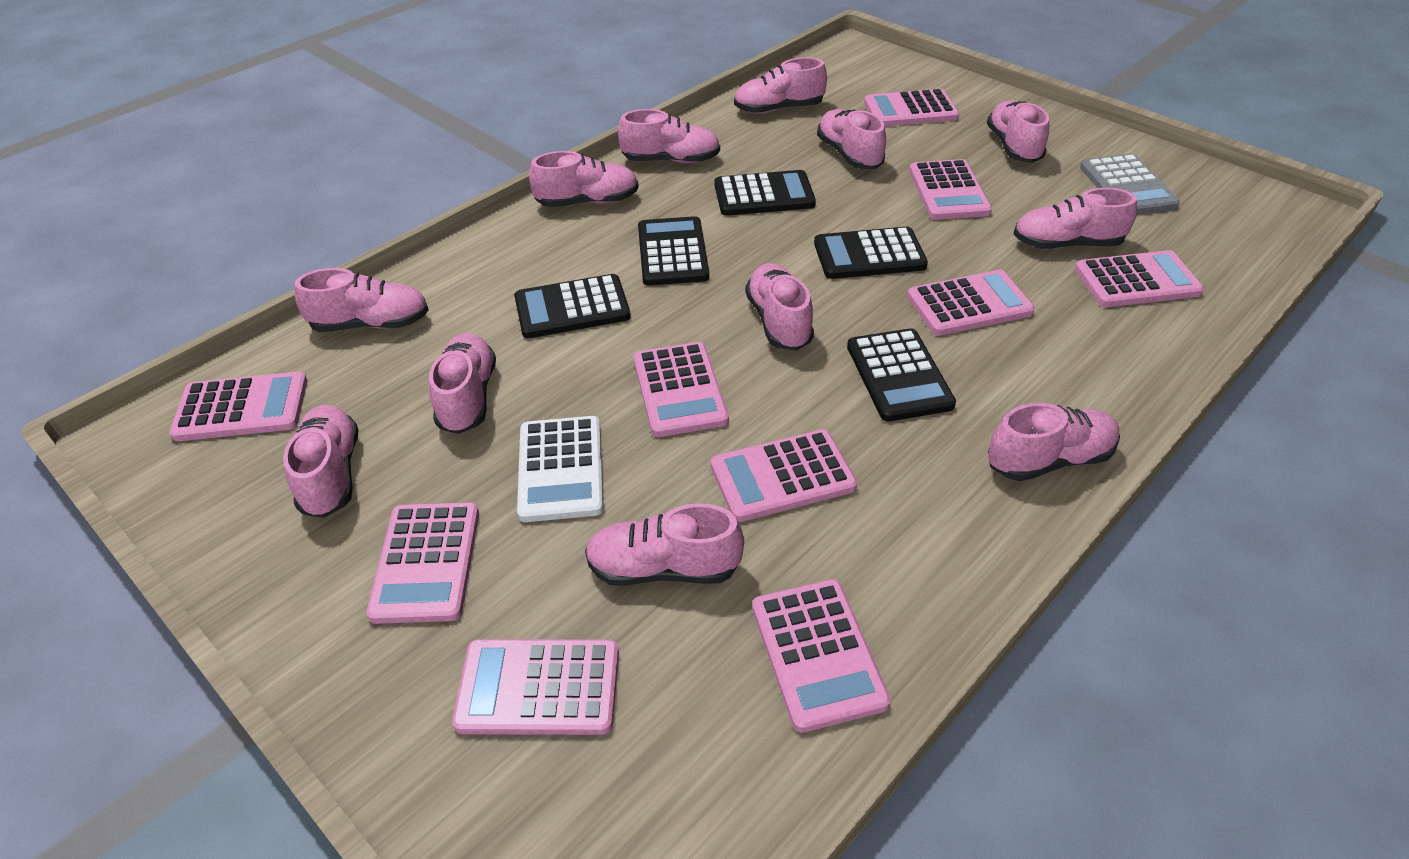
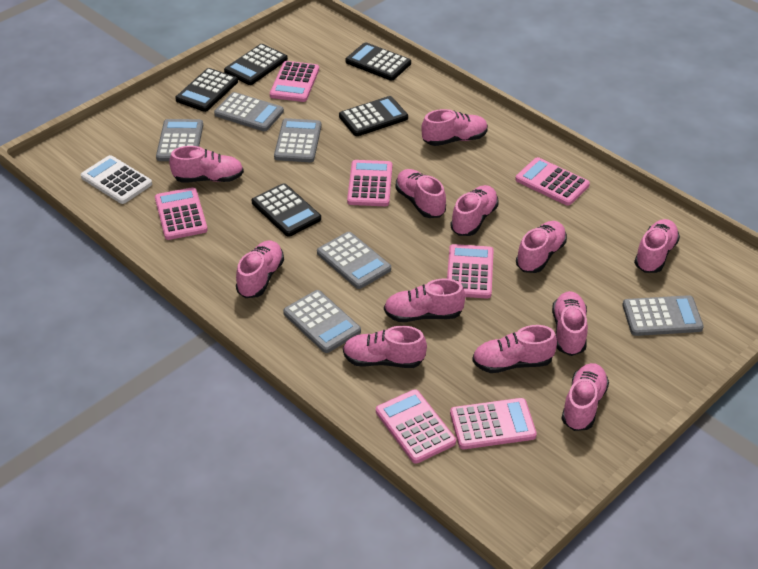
grey calculator: 1 -> 6
pink calculator: 10 -> 7

